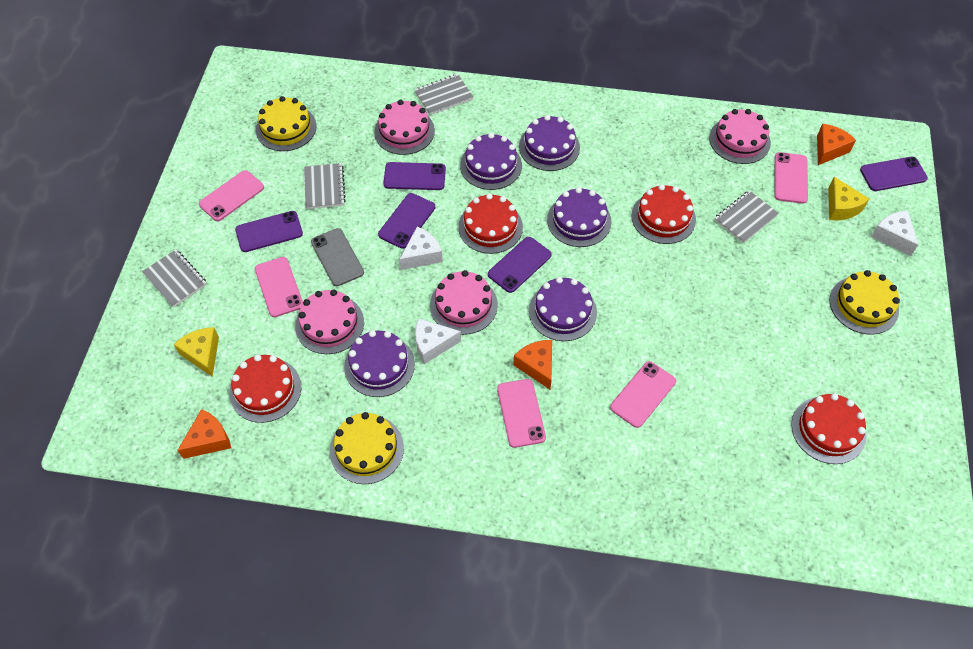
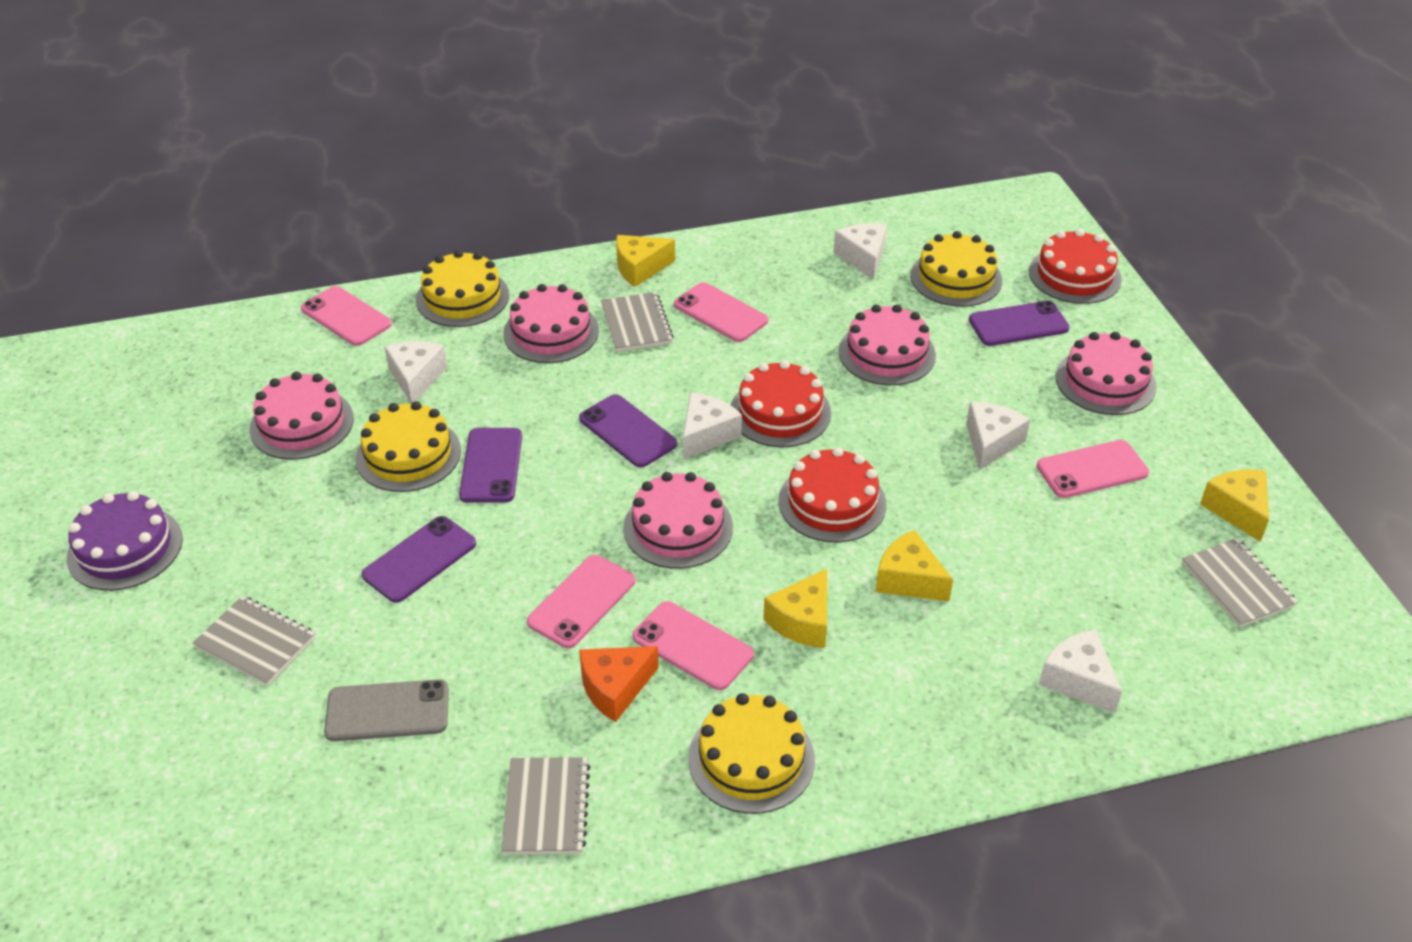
orange cheese: 3 -> 1
pink cake: 4 -> 5
purple cake: 5 -> 1
purple phone: 5 -> 4
red cake: 4 -> 3
white cheese: 3 -> 5
yellow cake: 3 -> 4
yellow cheese: 2 -> 4

